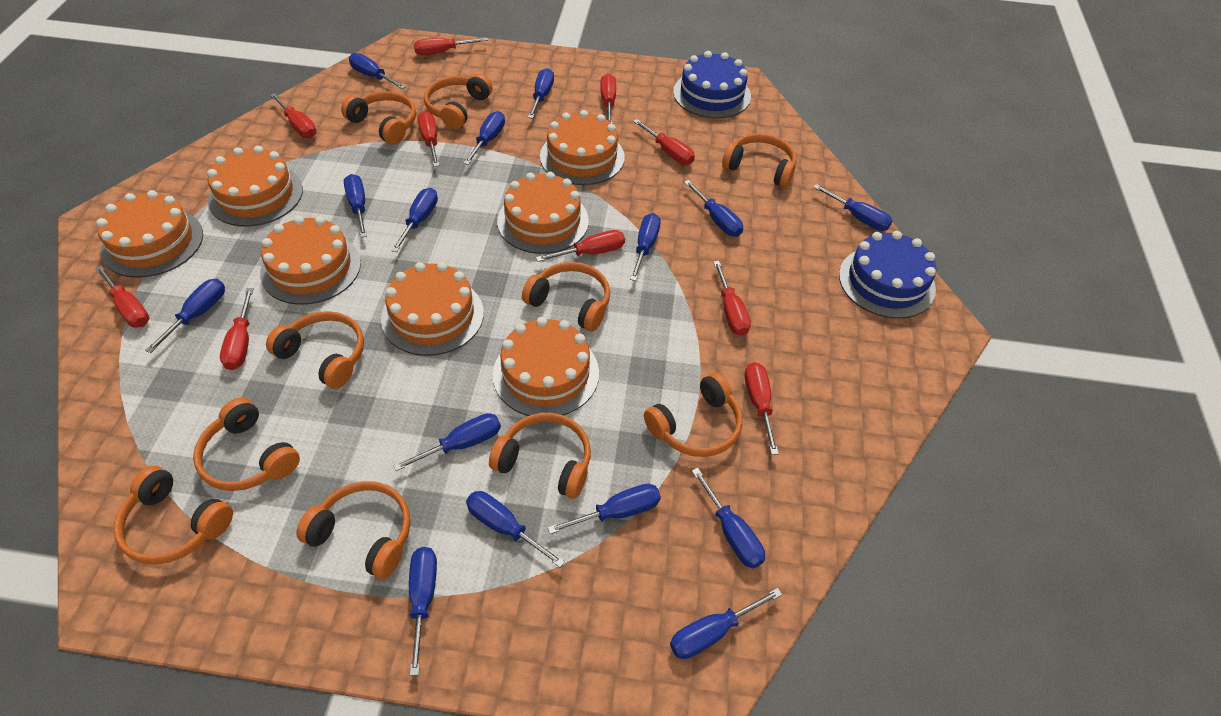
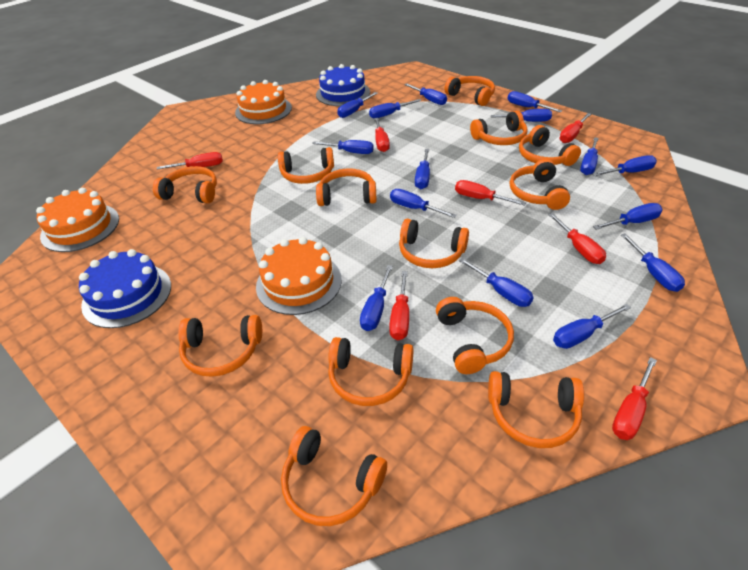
orange cake: 7 -> 3
orange headphones: 10 -> 13
red screwdriver: 10 -> 7

